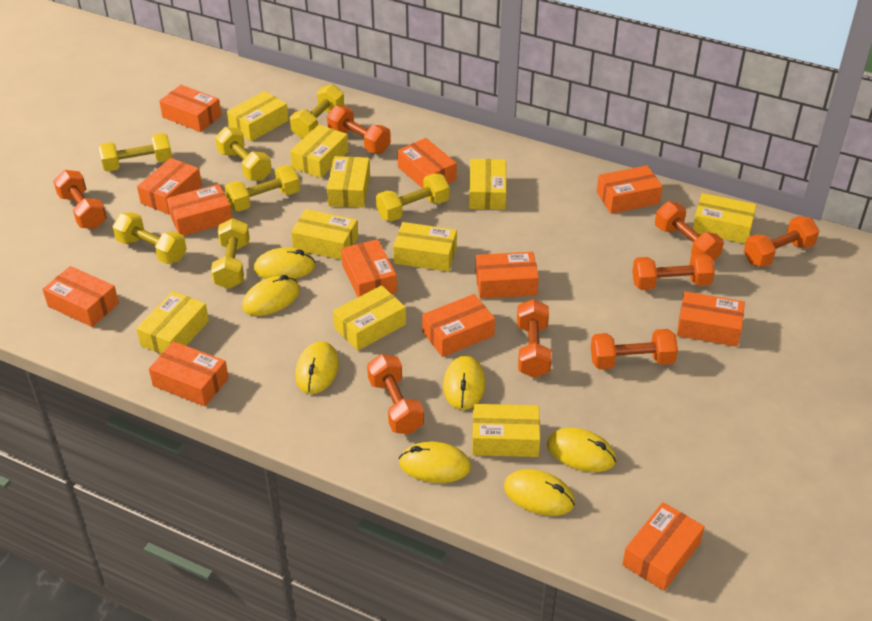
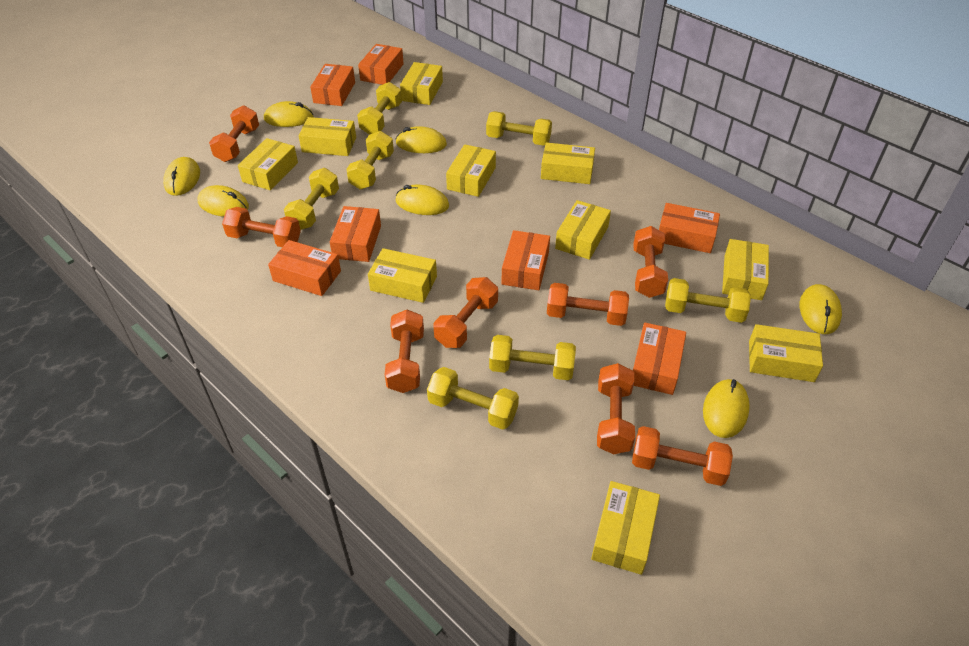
orange box: 12 -> 7

